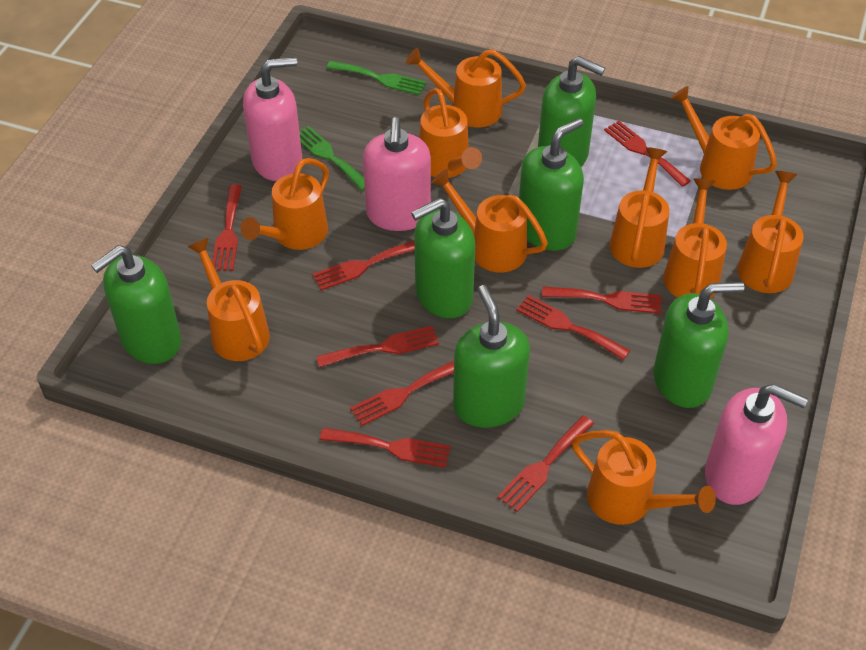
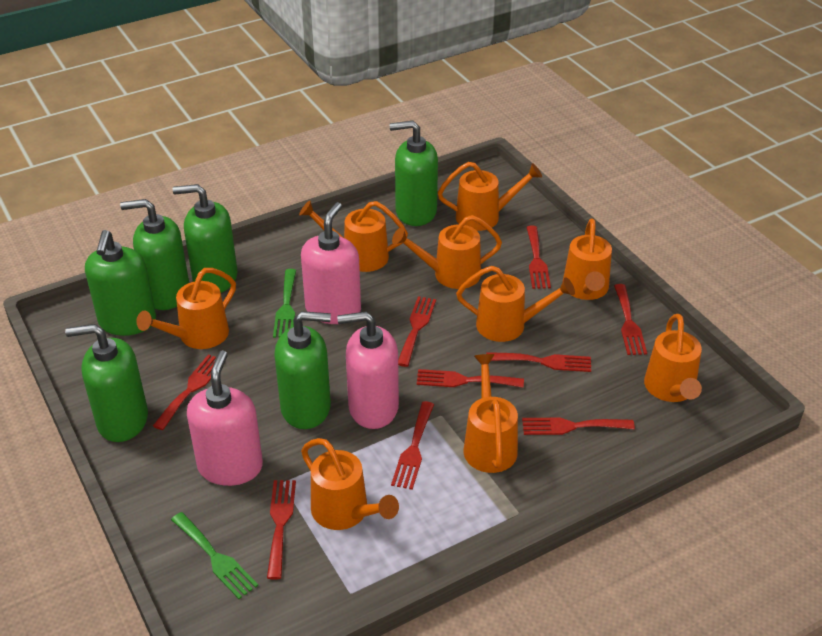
orange watering can: 10 -> 9

